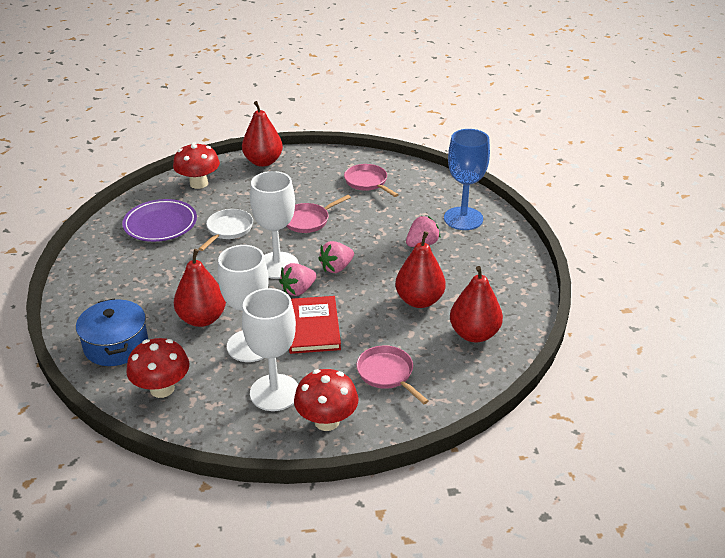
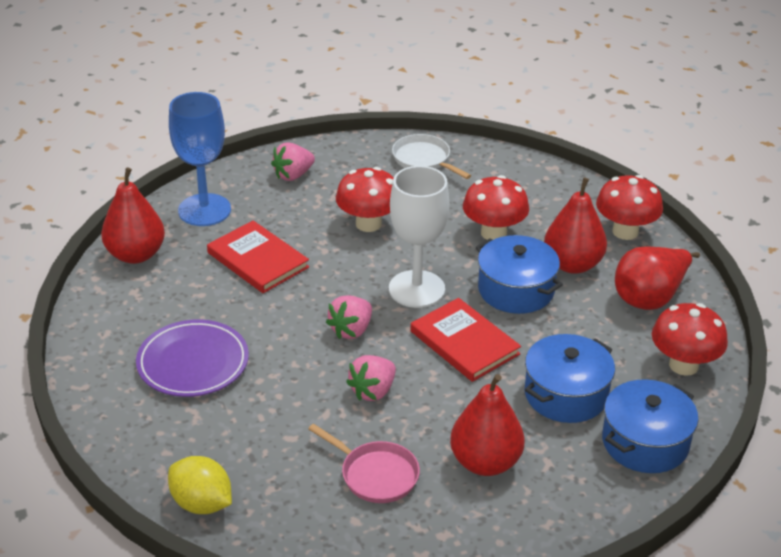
blue pot: 1 -> 3
pink pan: 3 -> 1
red book: 1 -> 2
red mushroom: 3 -> 4
white goblet: 3 -> 1
yellow lemon: 0 -> 1

